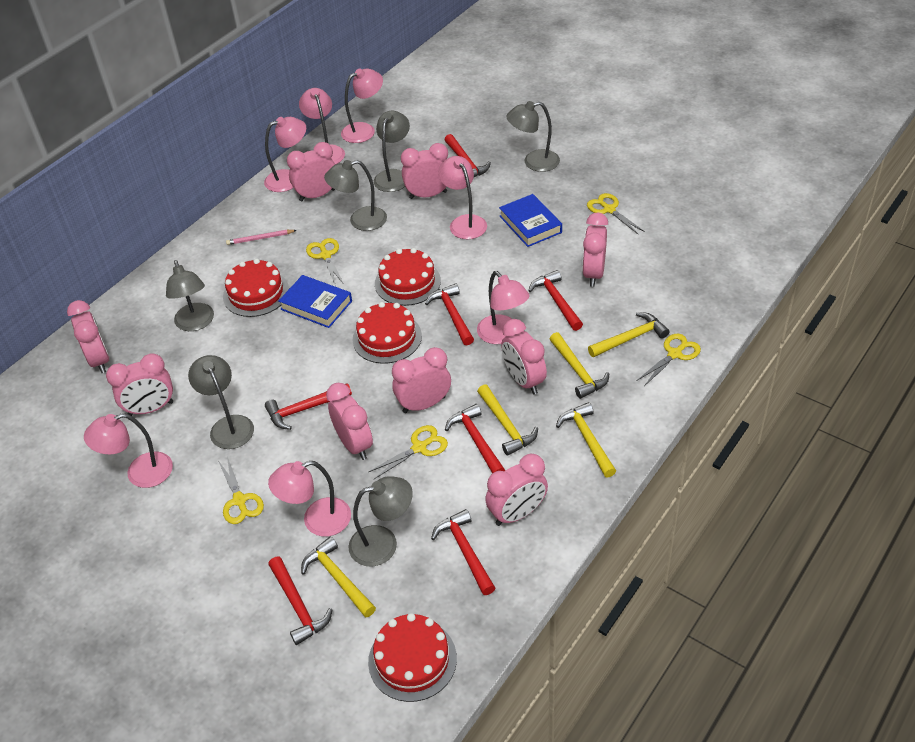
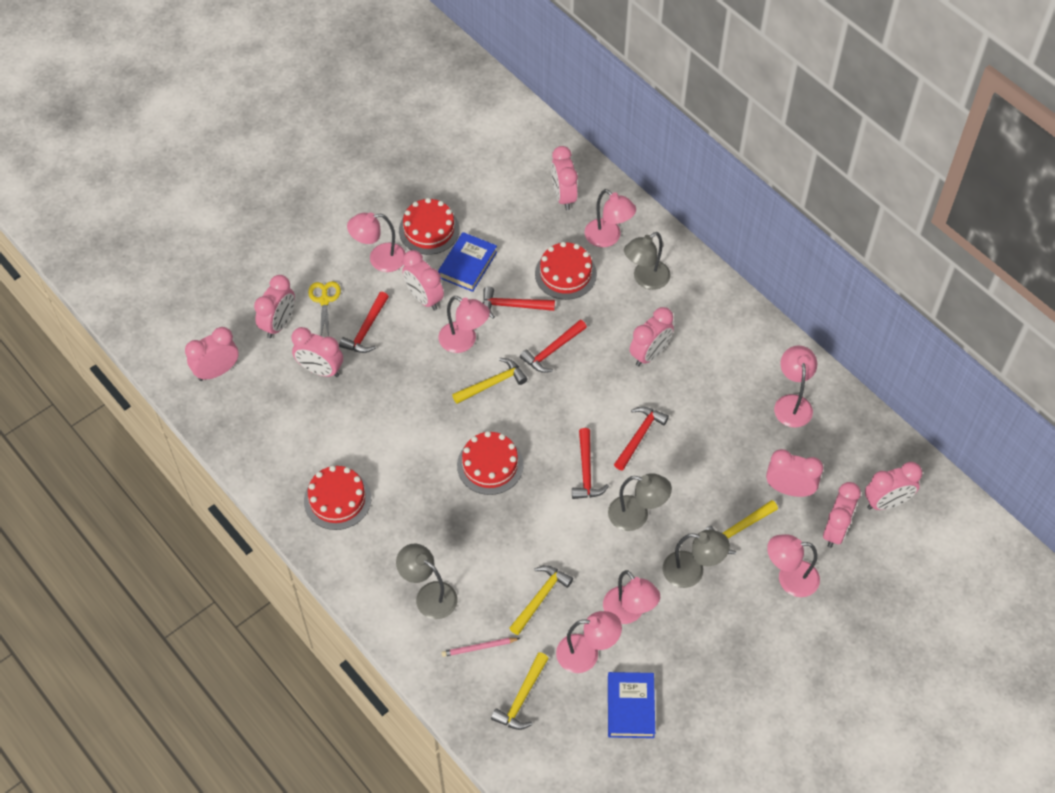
grey lamp: 6 -> 4
red hammer: 7 -> 5
yellow hammer: 5 -> 4
yellow scissors: 5 -> 1

